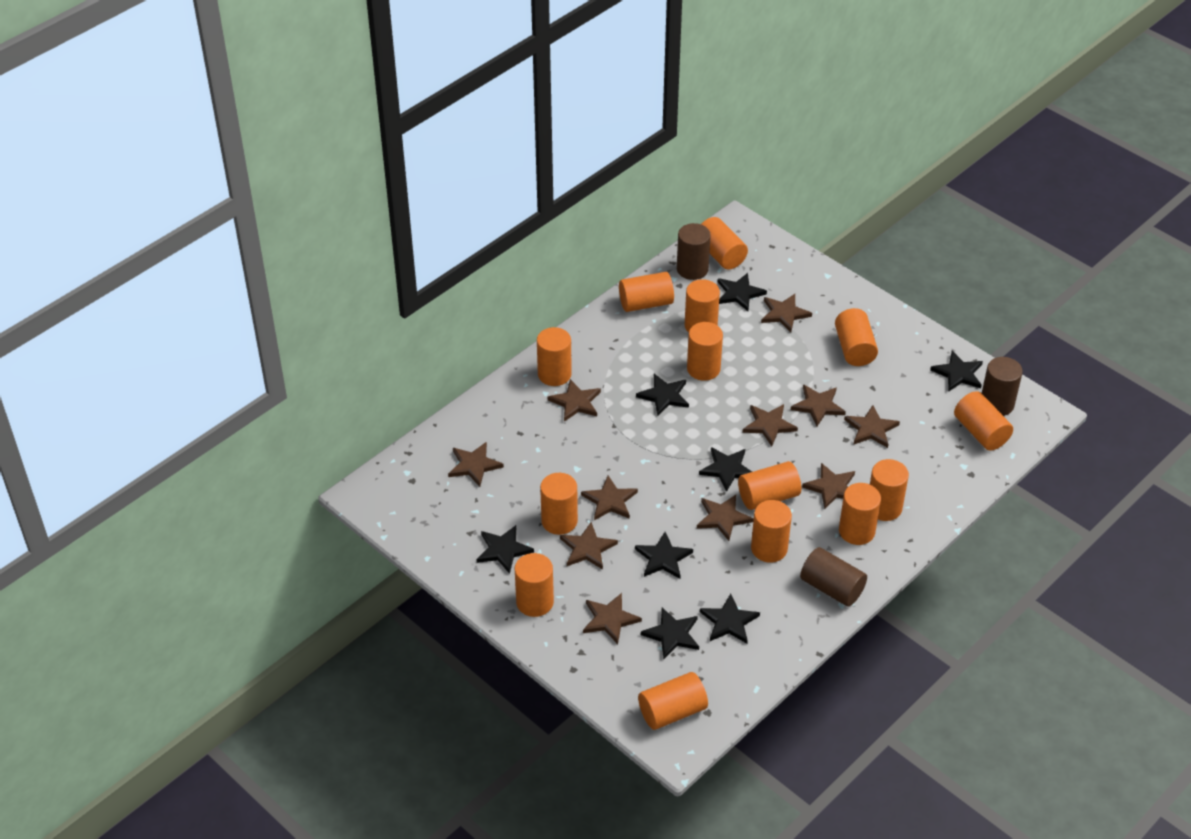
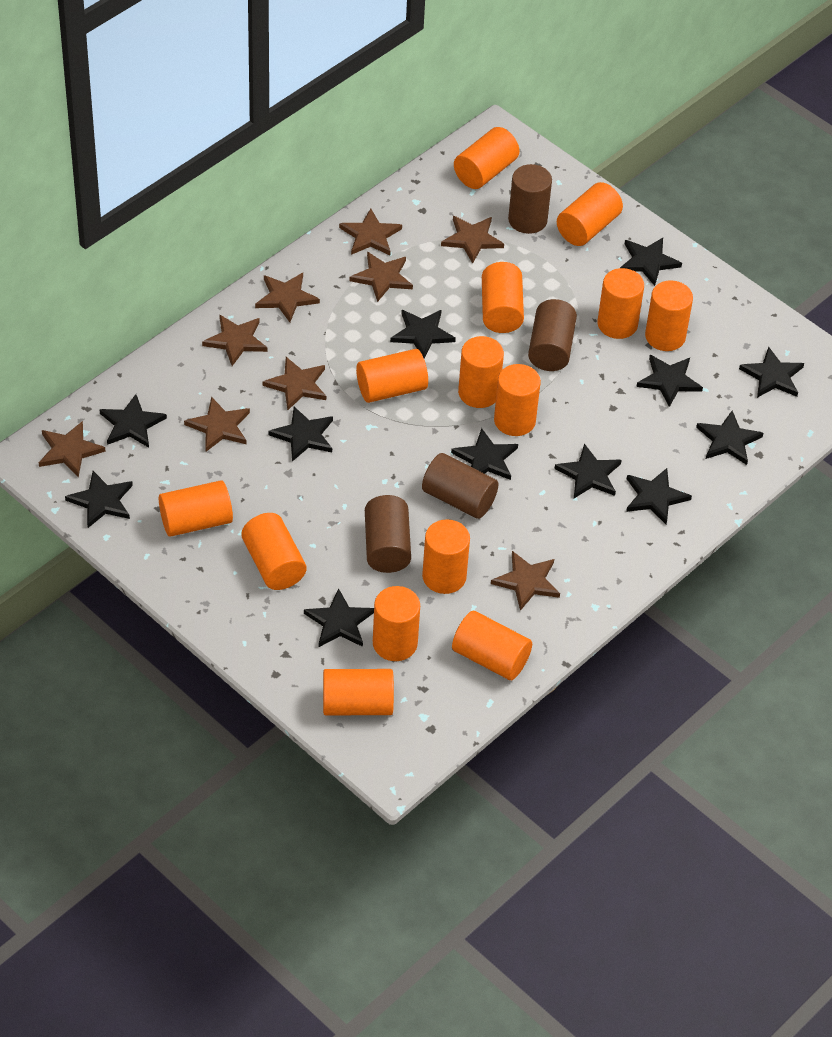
black star: 8 -> 12
brown cylinder: 3 -> 4
brown star: 11 -> 9

